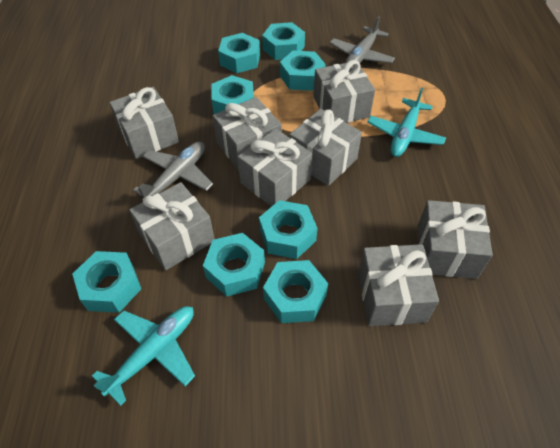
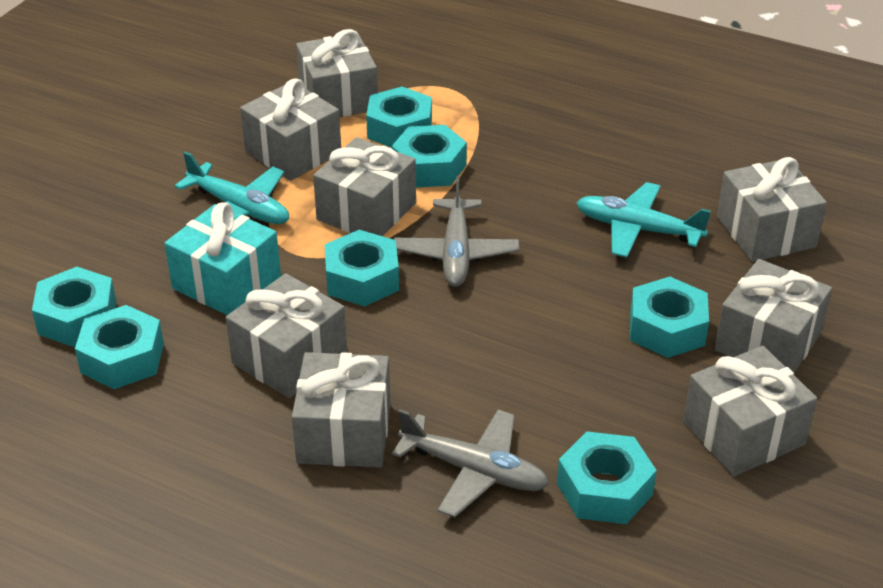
turquoise gift: 0 -> 1
turquoise nut: 8 -> 7

